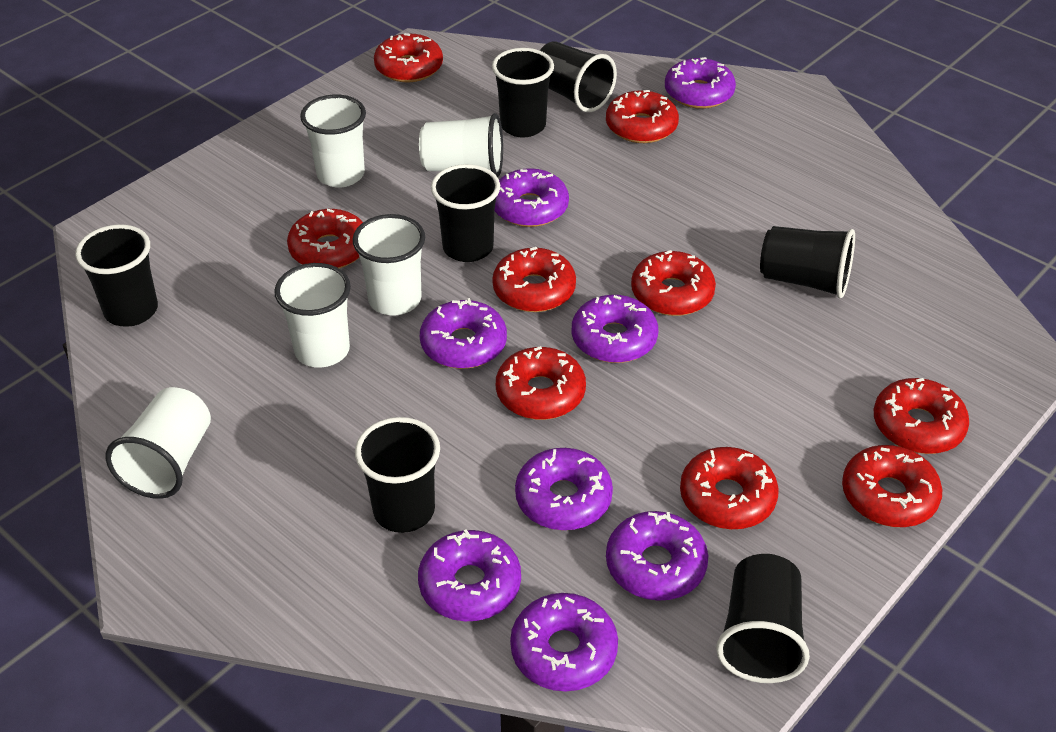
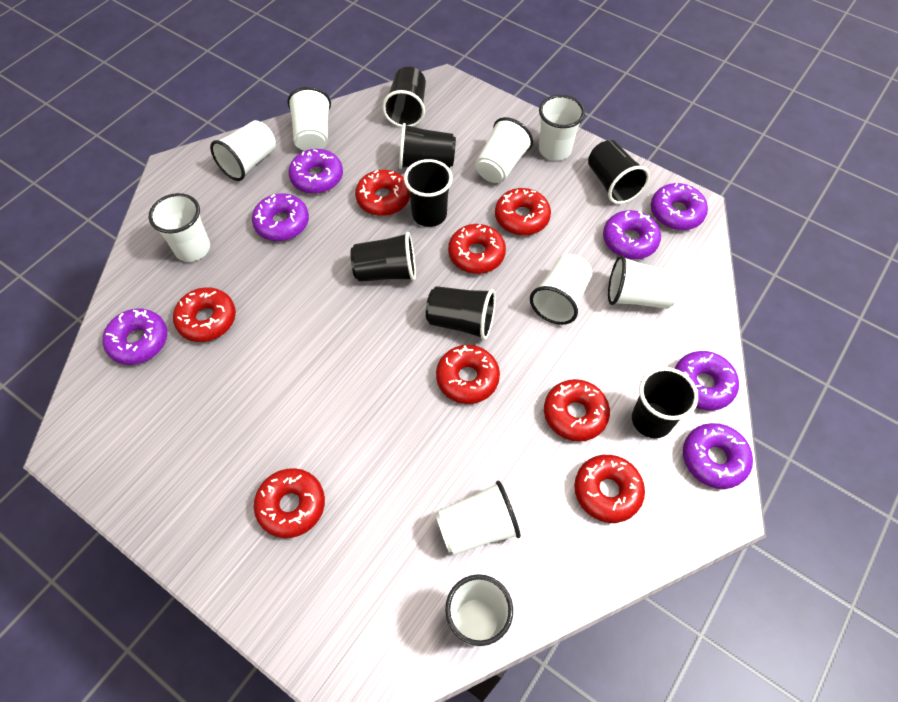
purple donut: 8 -> 7
red donut: 9 -> 8
white cup: 5 -> 9

